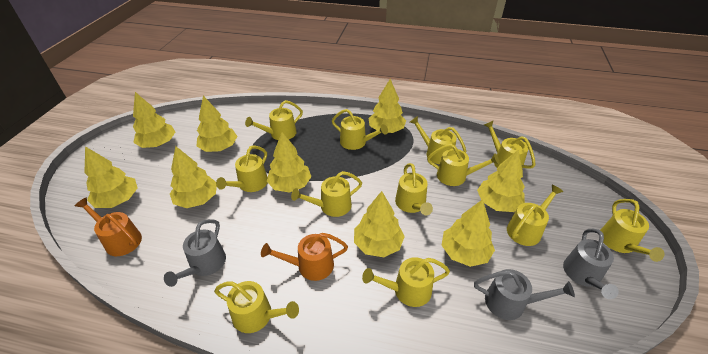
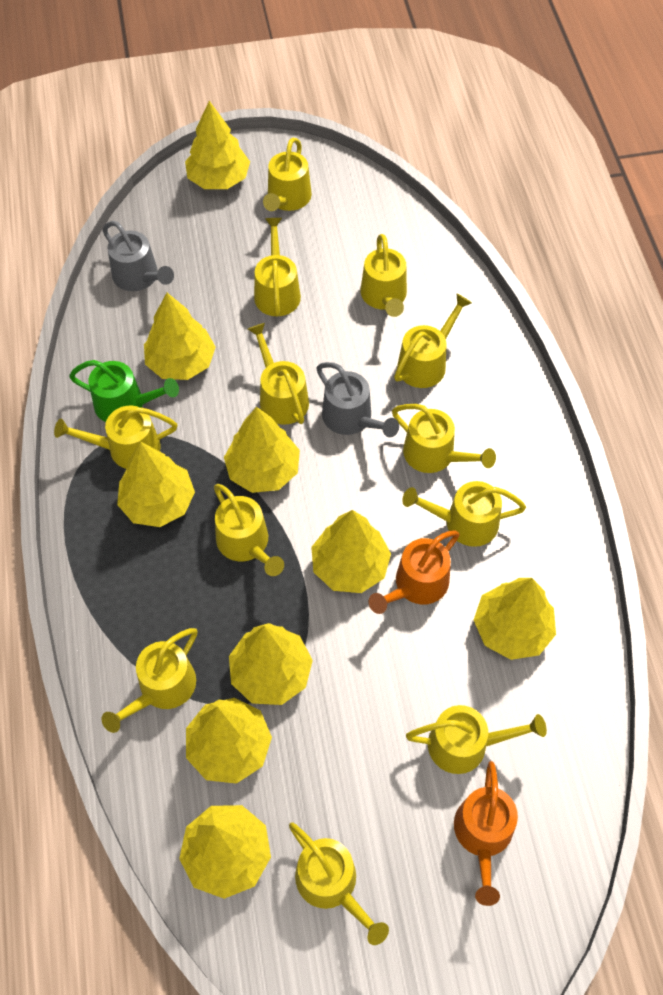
green watering can: 0 -> 1
grey watering can: 3 -> 2

